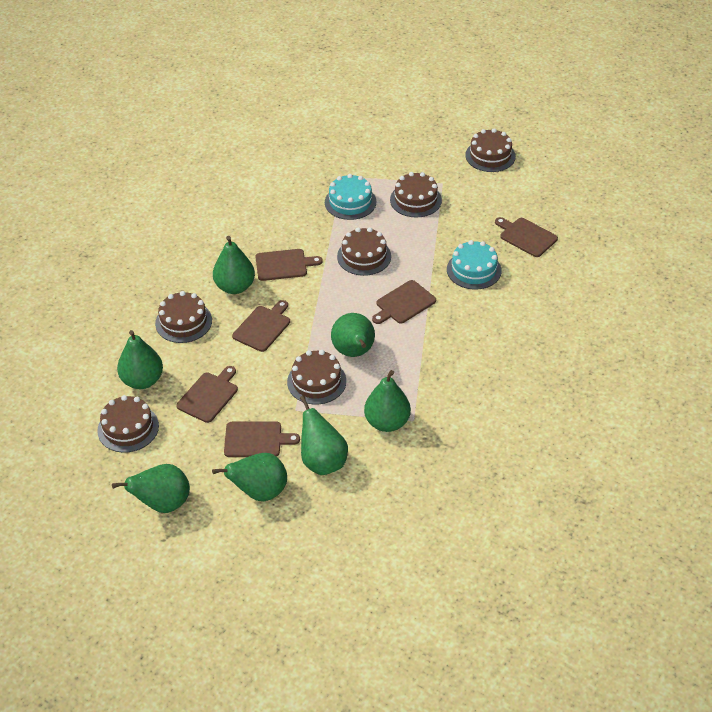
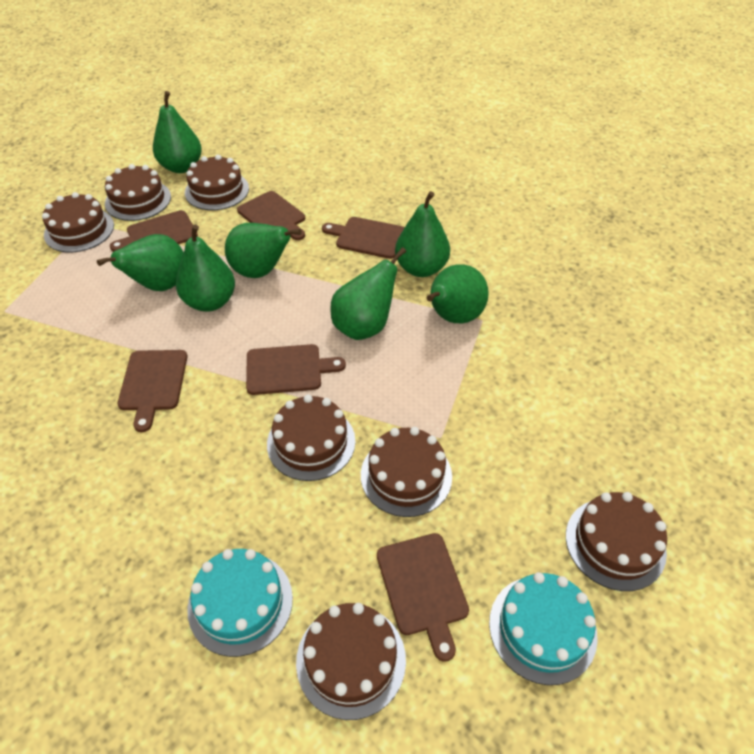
brown cake: 6 -> 7

